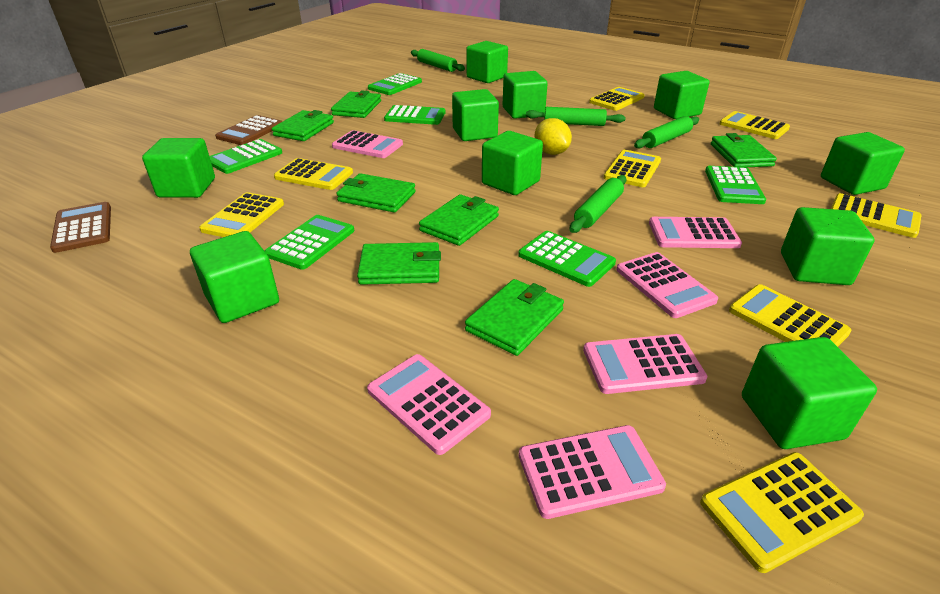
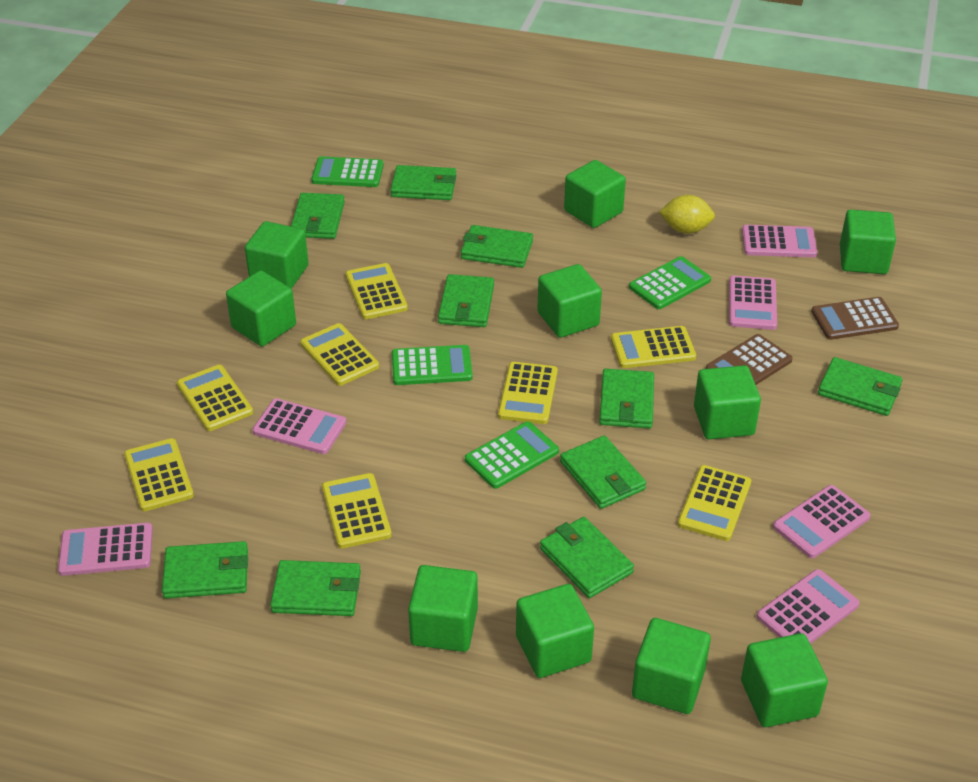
green calculator: 6 -> 4
green rolling pin: 4 -> 0
green wallet: 7 -> 10

